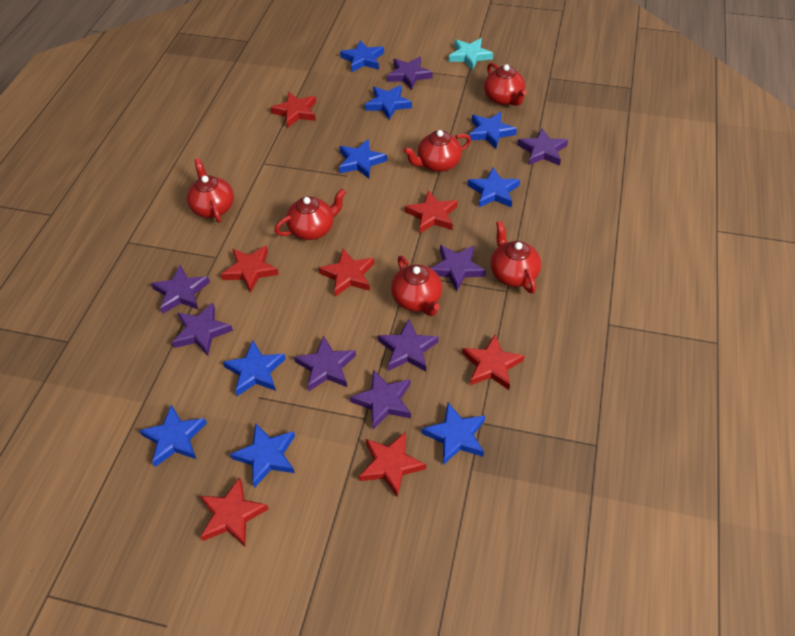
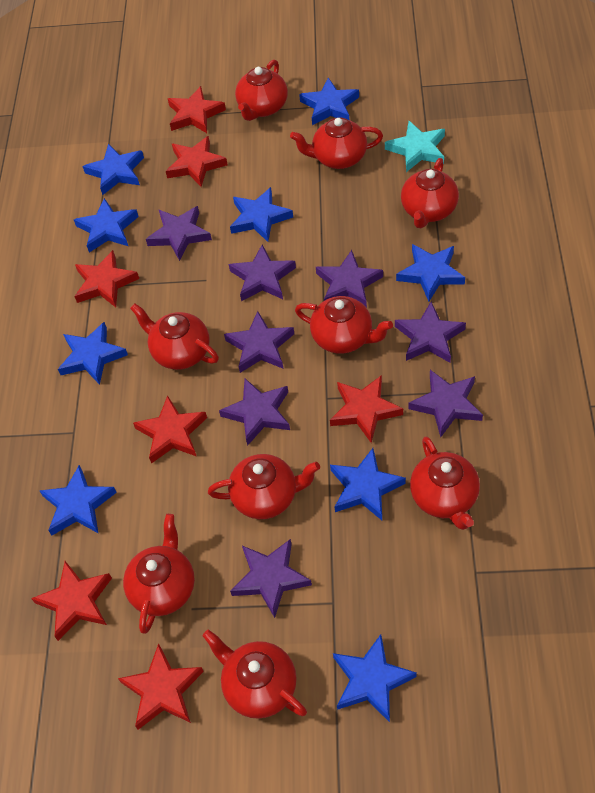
red teapot: 6 -> 9

